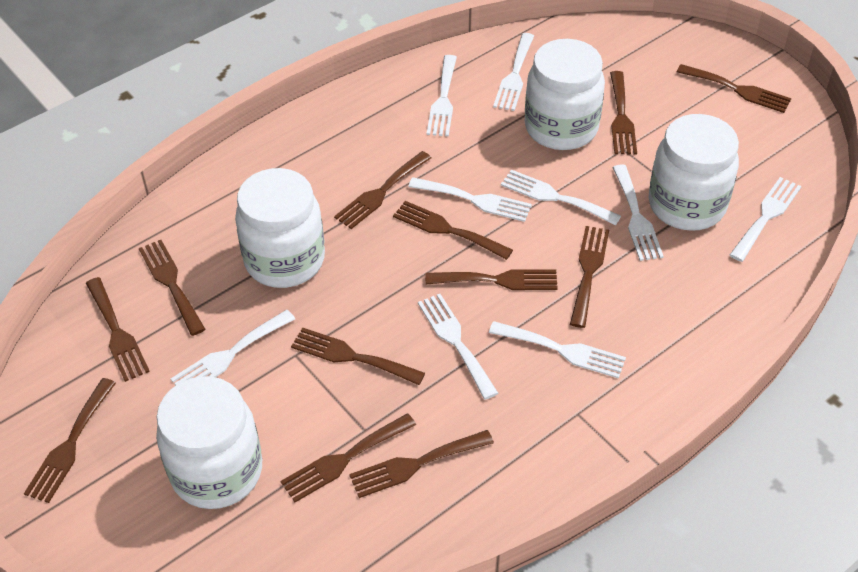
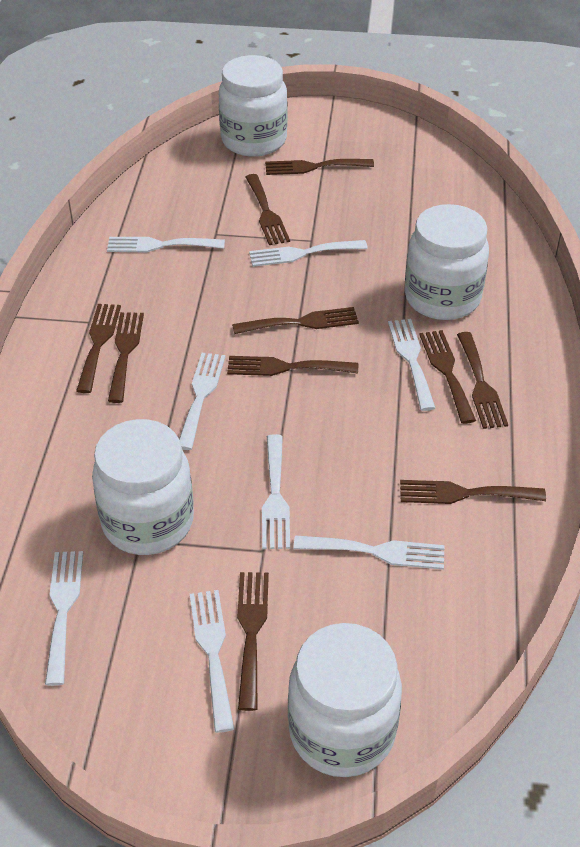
brown fork: 12 -> 10
white fork: 9 -> 8

